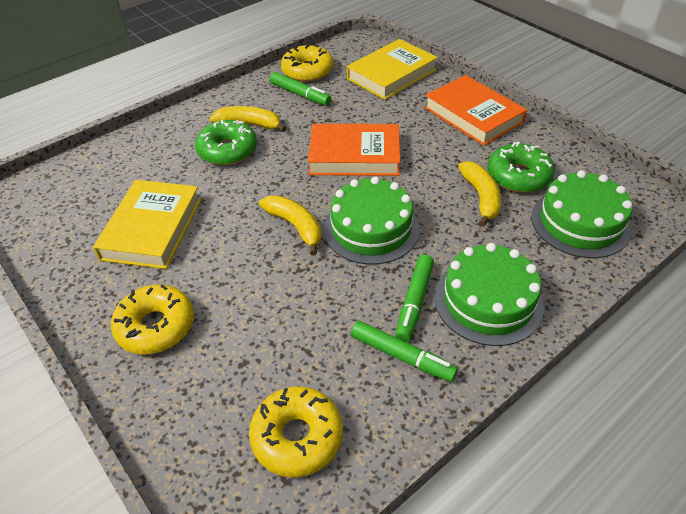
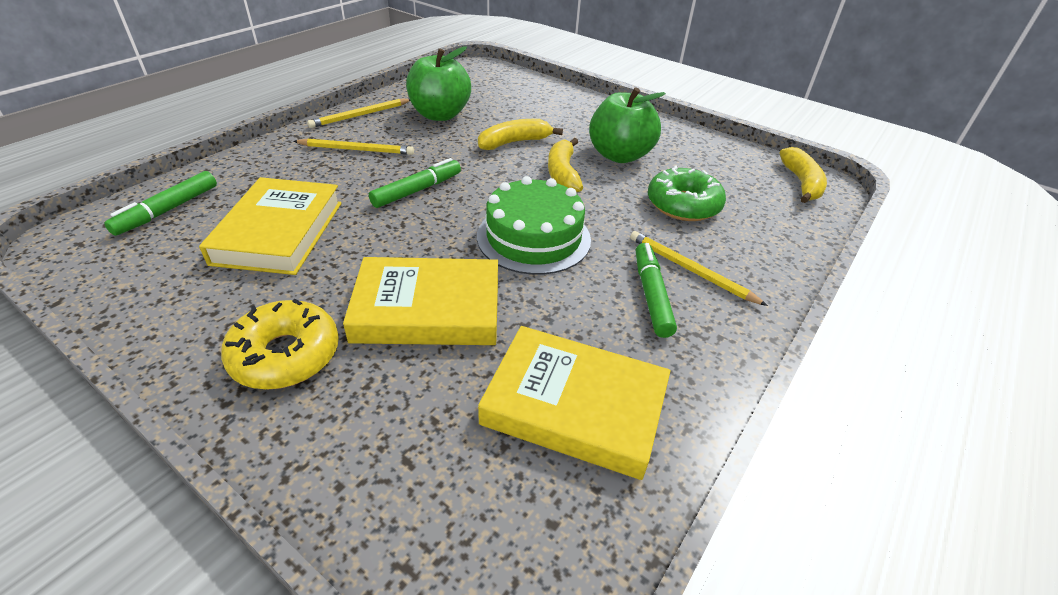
green apple: 0 -> 2
green cake: 3 -> 1
green donut: 2 -> 1
orange book: 2 -> 0
yellow book: 2 -> 3
yellow donut: 3 -> 1
yellow pencil: 0 -> 3

